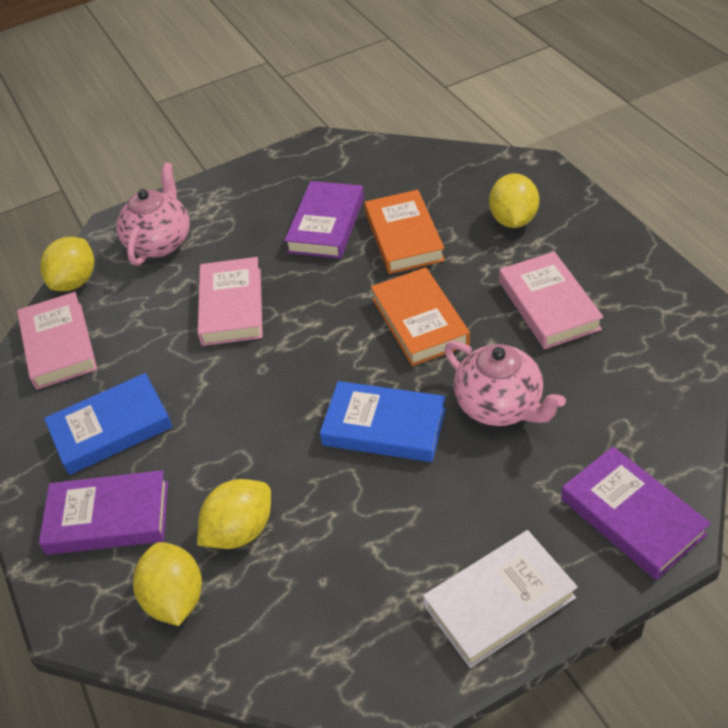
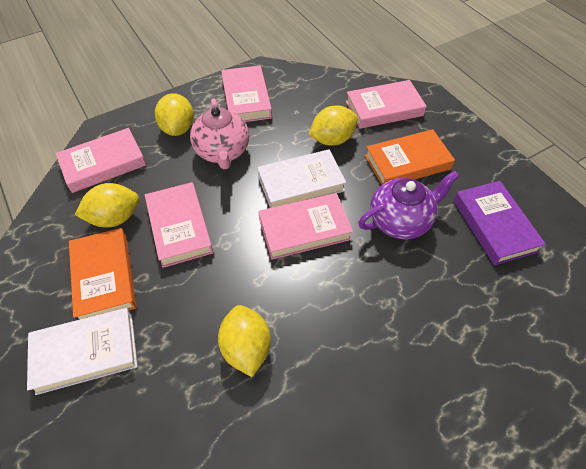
blue book: 2 -> 0
pink book: 3 -> 5
pink teapot: 2 -> 1
purple book: 3 -> 1
purple teapot: 0 -> 1
white book: 1 -> 2

